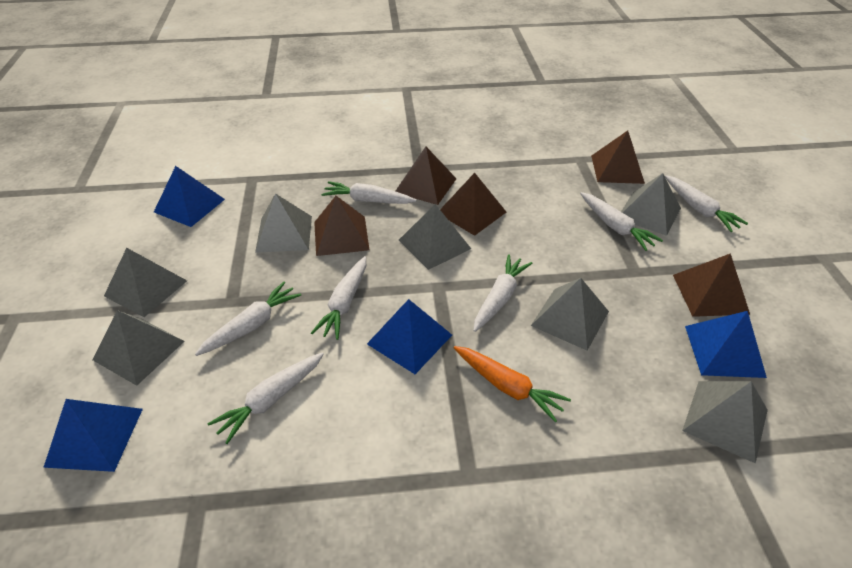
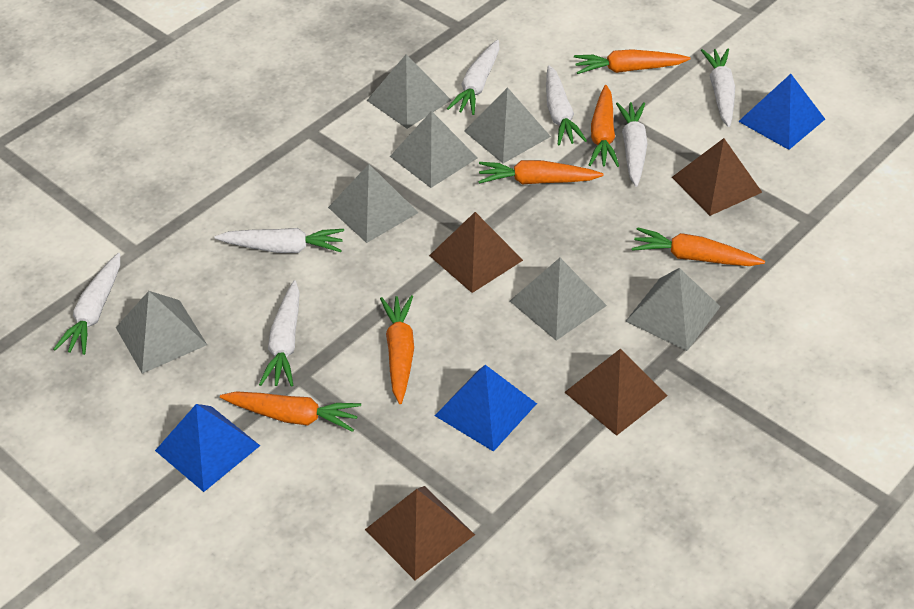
blue pyramid: 4 -> 3
brown pyramid: 5 -> 4
orange carrot: 1 -> 6

